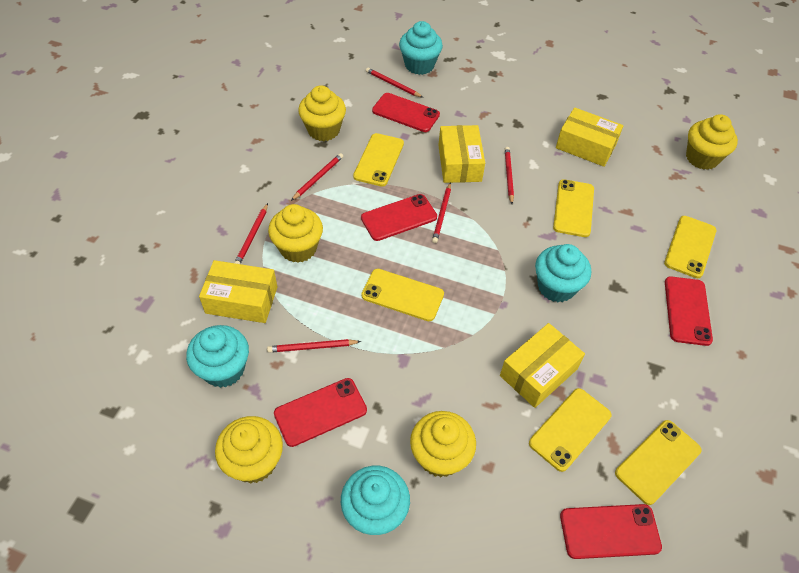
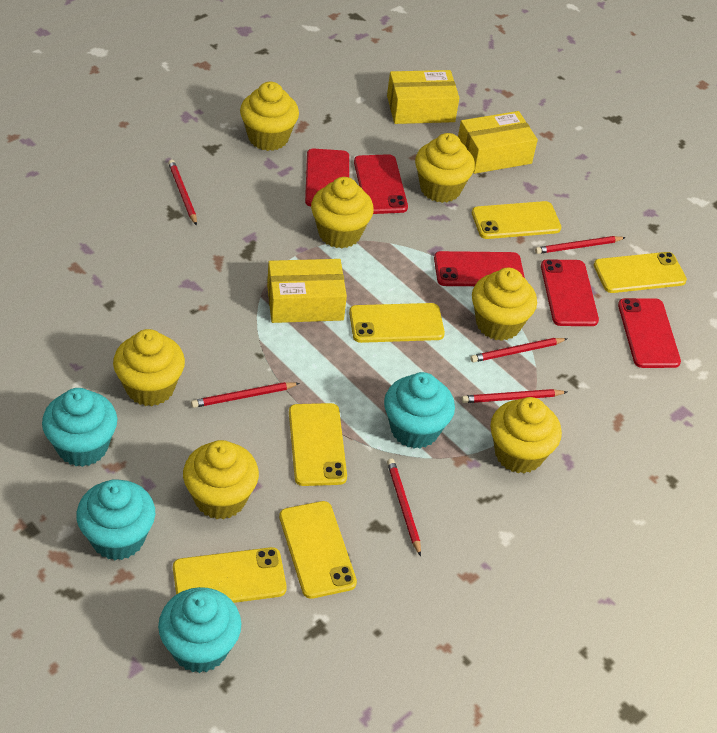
yellow box: 4 -> 3
yellow cupcake: 5 -> 7

